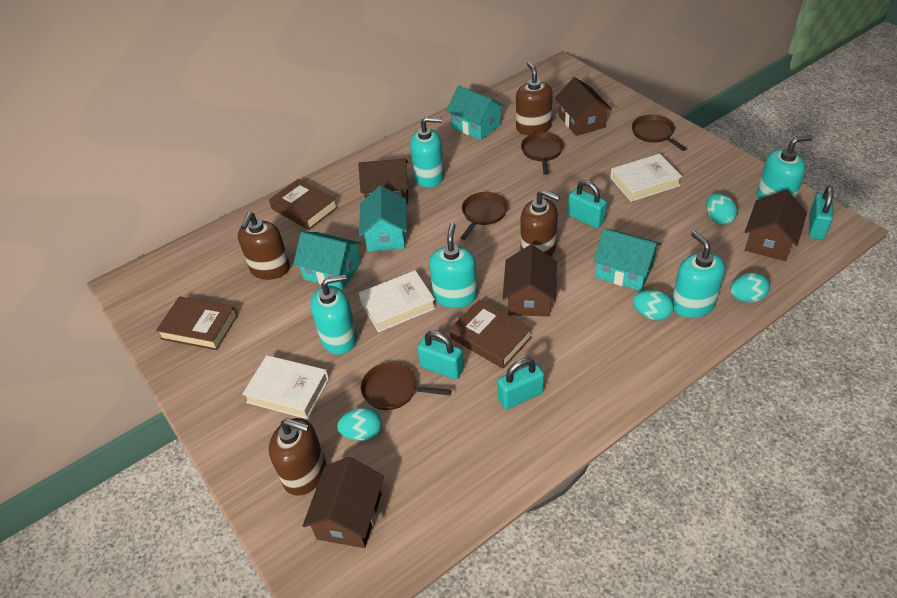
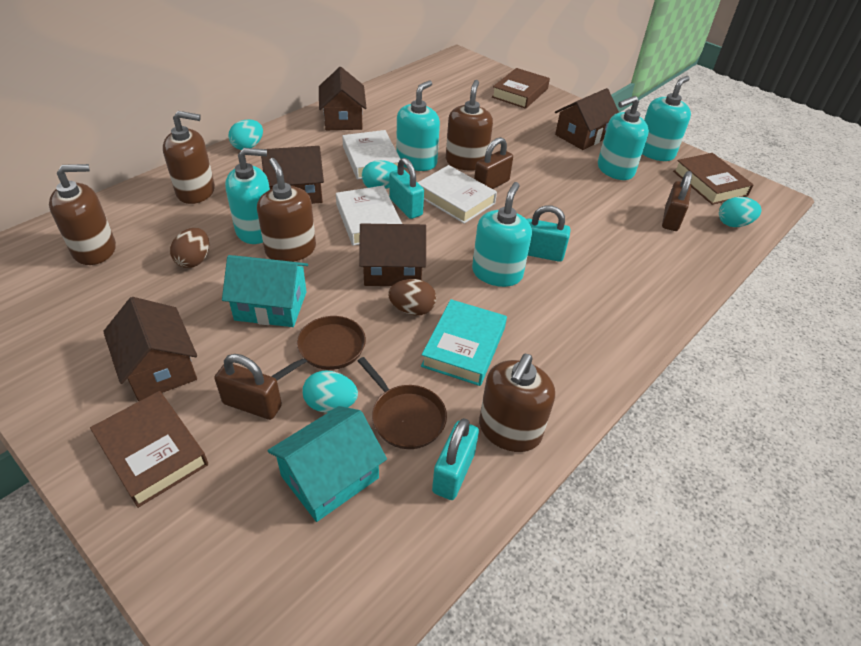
brown egg: 0 -> 2
brown padlock: 0 -> 3
brown pan: 4 -> 2
brown soap dispenser: 4 -> 5
turquoise book: 0 -> 1
turquoise house: 4 -> 2
turquoise padlock: 4 -> 3

